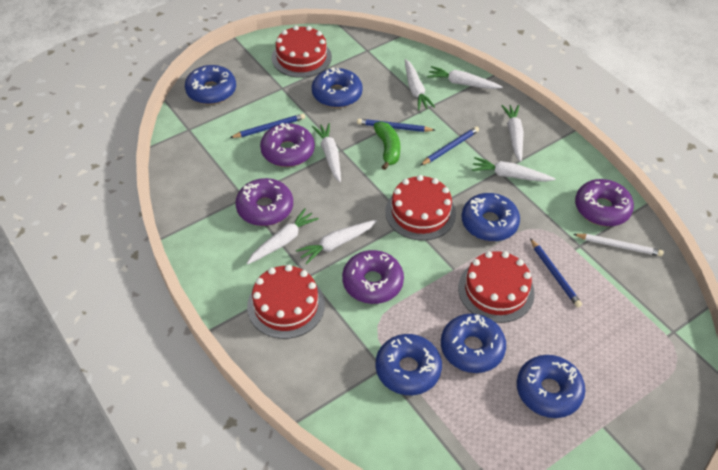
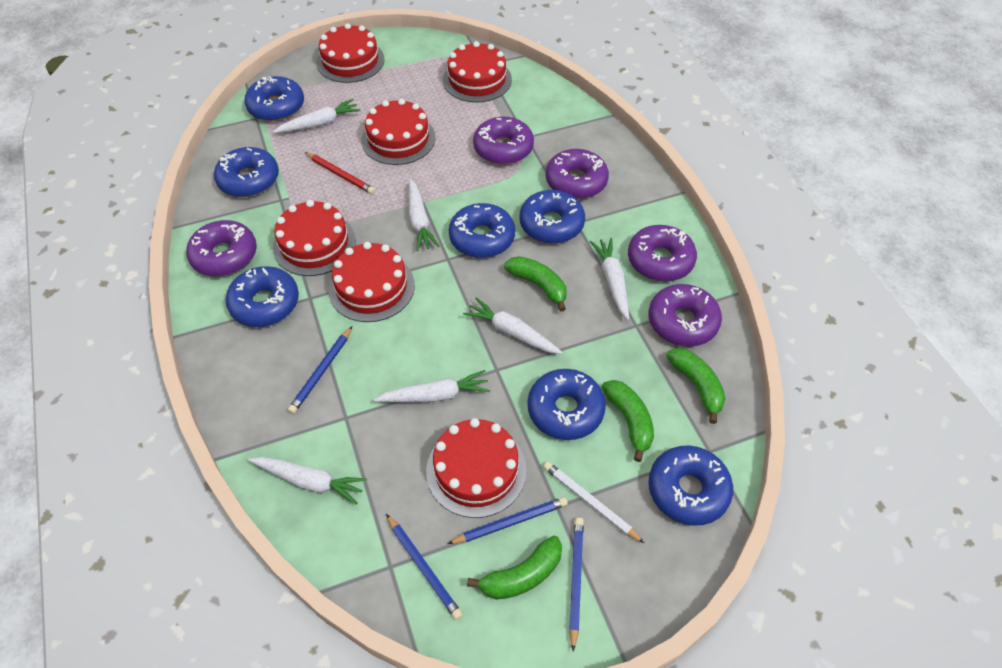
blue donut: 6 -> 7
green banana: 1 -> 4
purple donut: 4 -> 5
red cake: 4 -> 6
red pencil: 0 -> 1
white carrot: 7 -> 6

